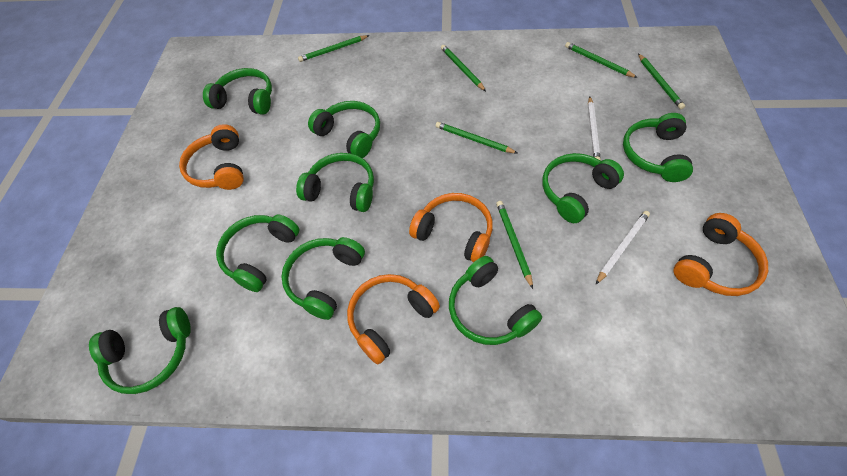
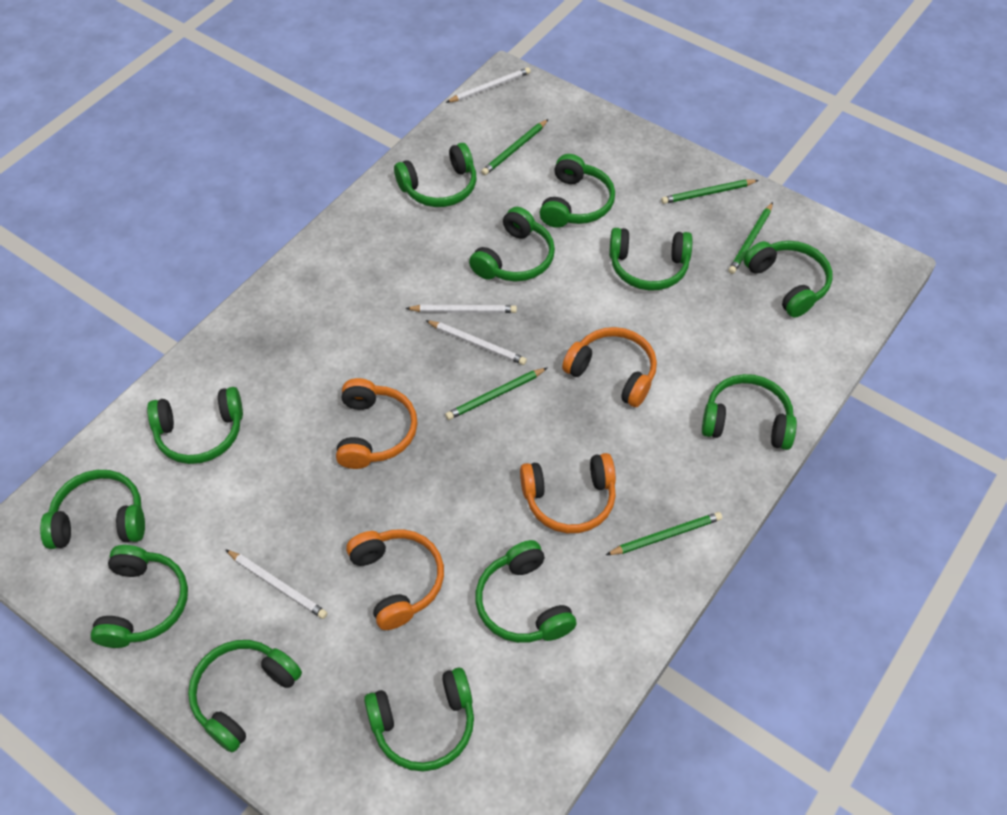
green headphones: 9 -> 12
green pencil: 6 -> 5
white pencil: 2 -> 4

